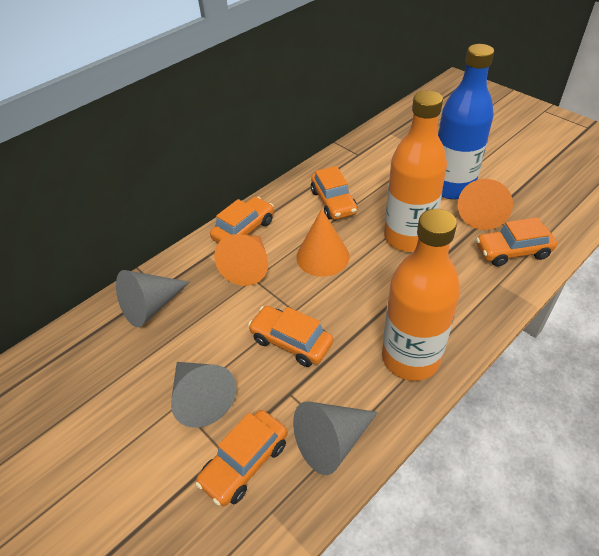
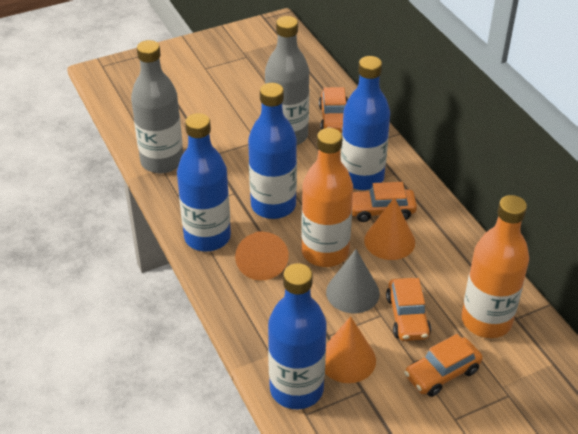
blue bottle: 1 -> 4
grey bottle: 0 -> 2
grey cone: 3 -> 1
orange car: 5 -> 4

